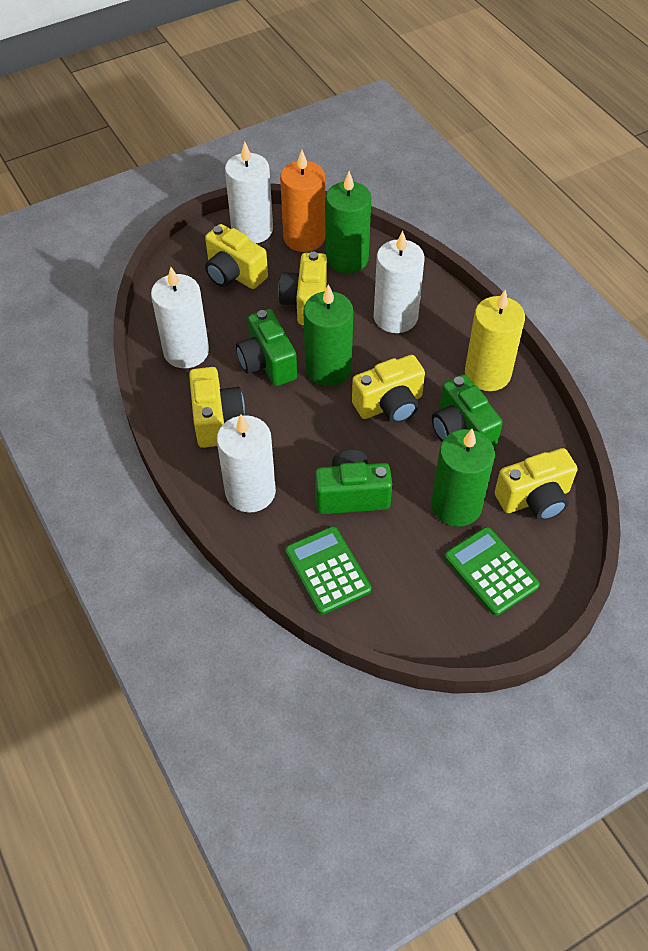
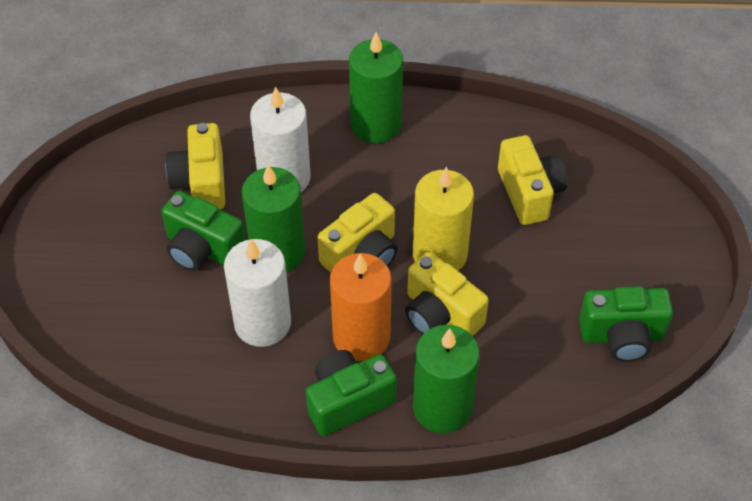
green calculator: 2 -> 0
white candle: 4 -> 2
yellow camera: 5 -> 4

